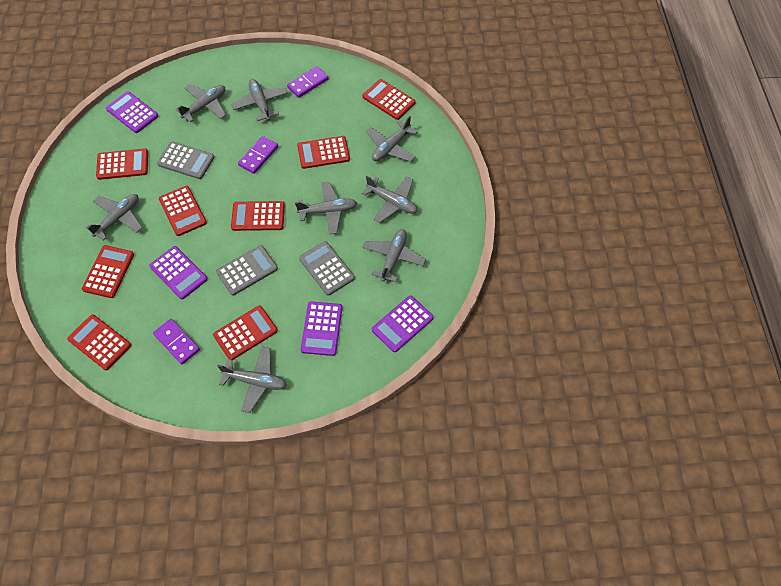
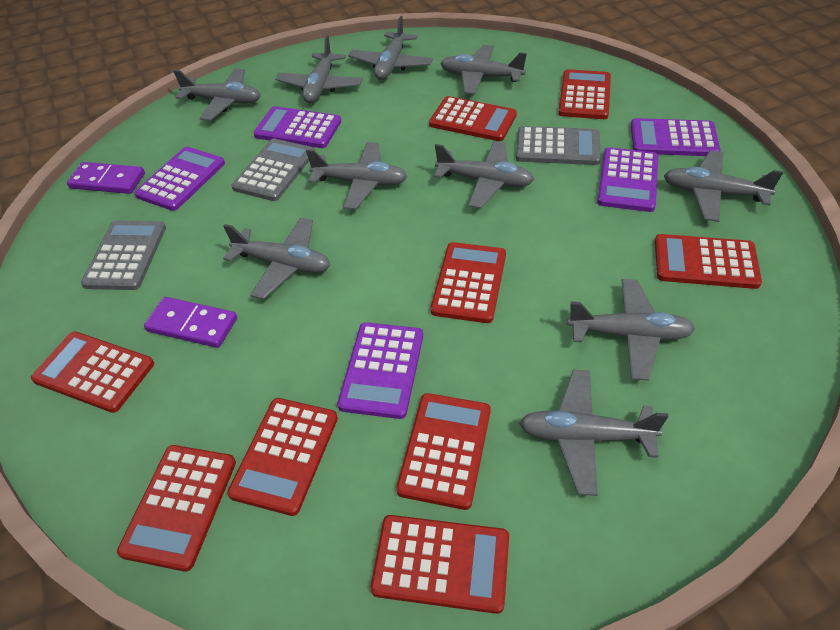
grey plane: 8 -> 10
purple calculator: 4 -> 5
purple domino: 3 -> 2
red calculator: 8 -> 9

